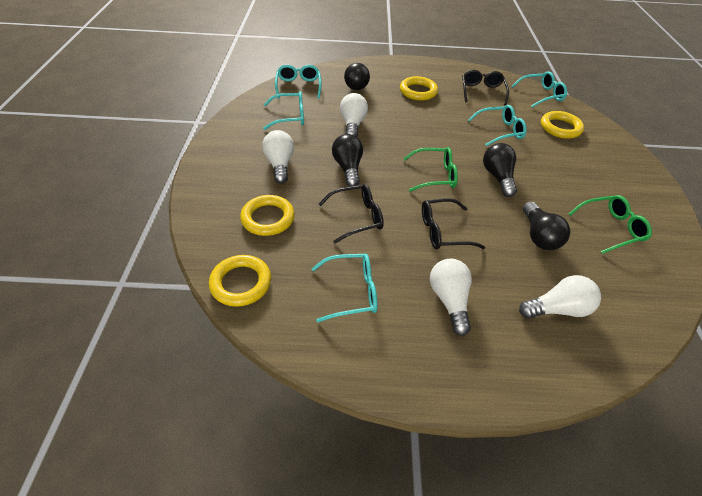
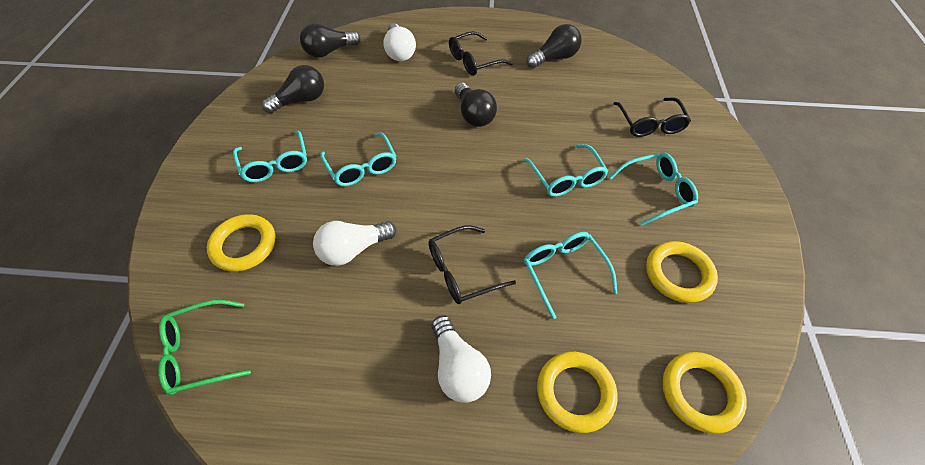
green glasses: 2 -> 1
white light bulb: 4 -> 3

